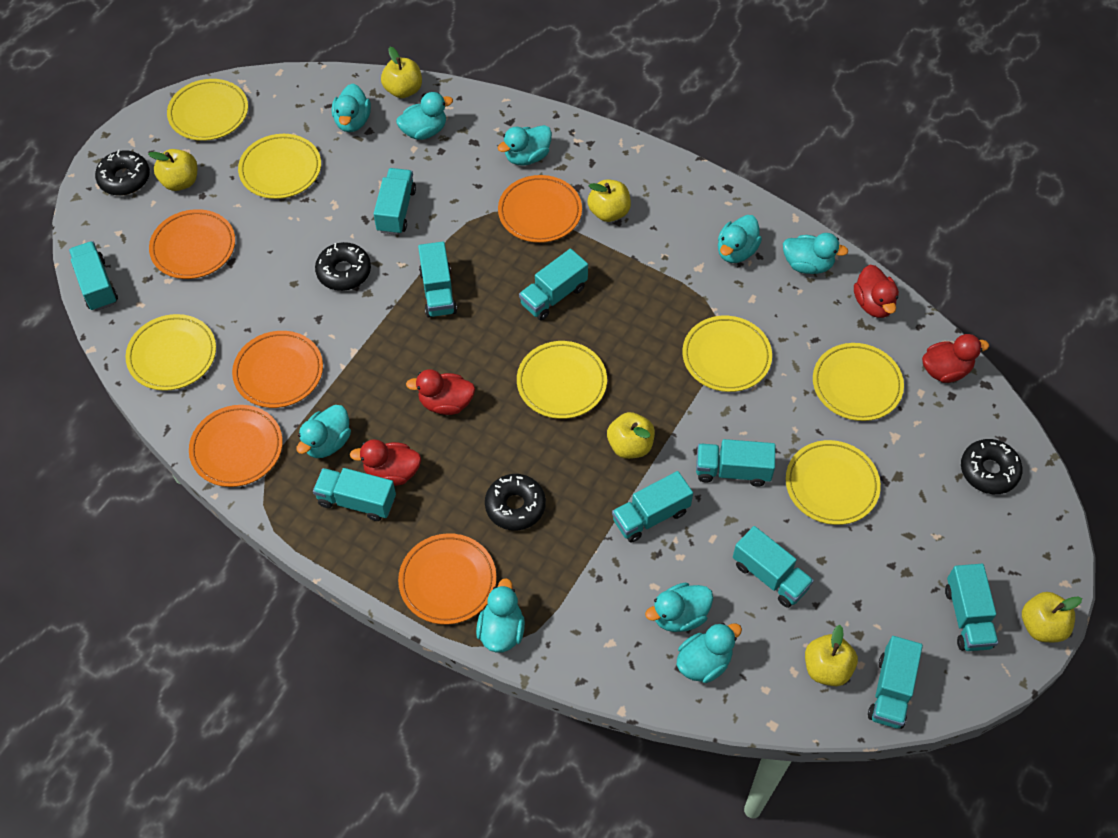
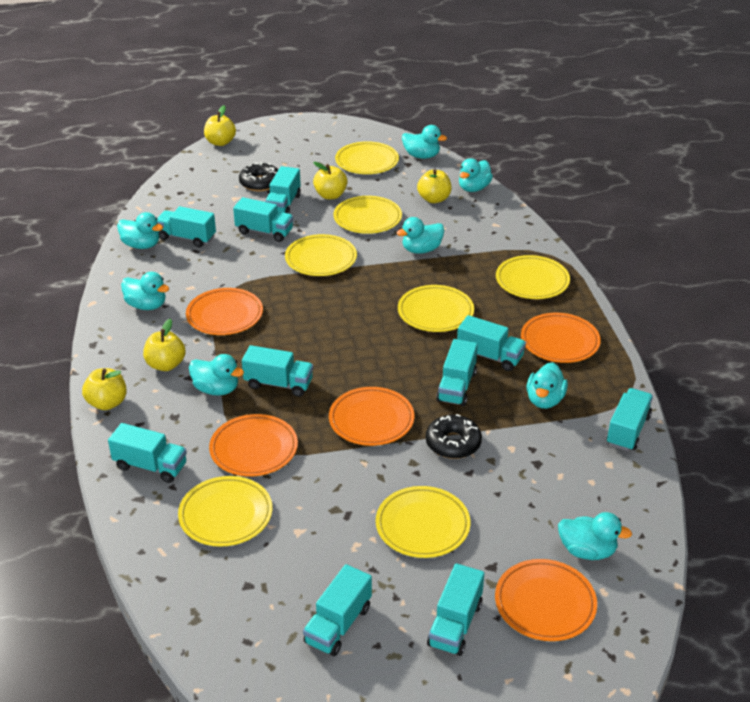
black donut: 4 -> 2
red duck: 4 -> 0
turquoise duck: 9 -> 8
yellow apple: 6 -> 5

